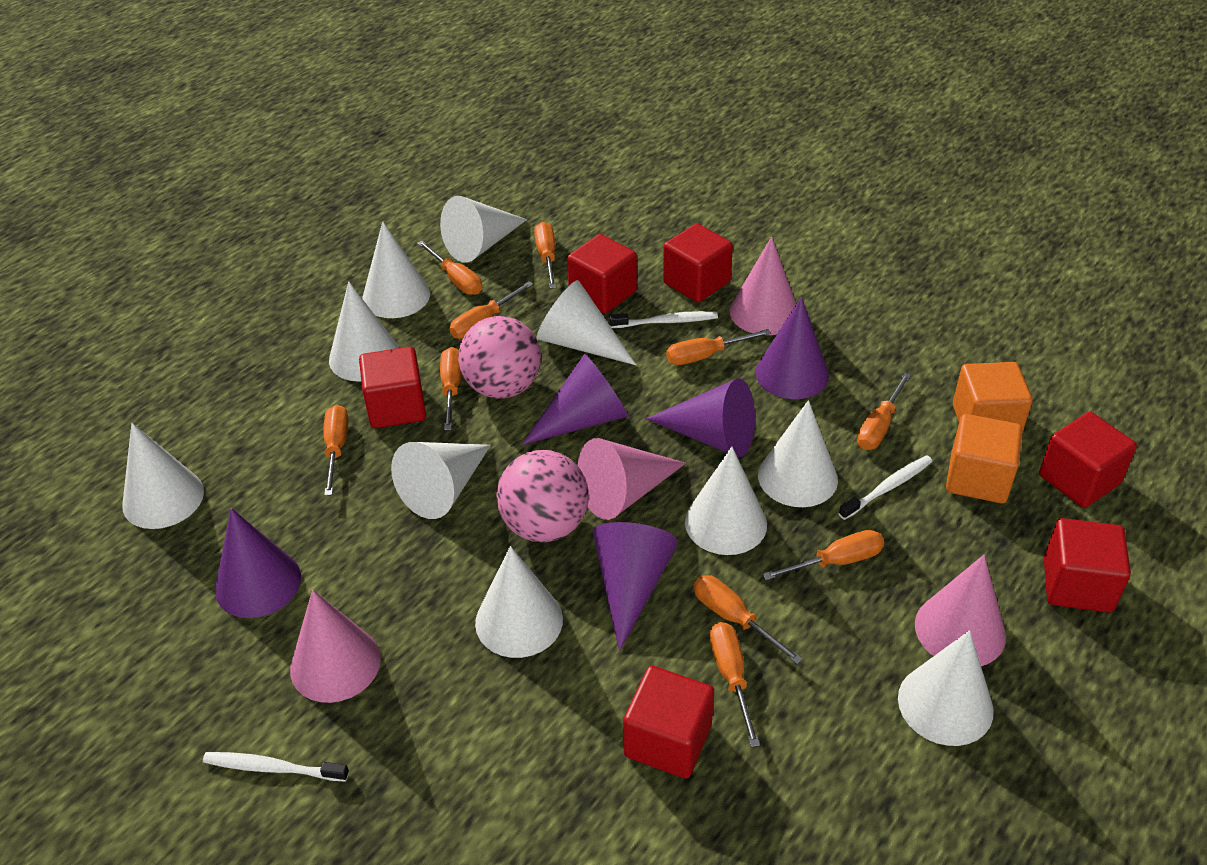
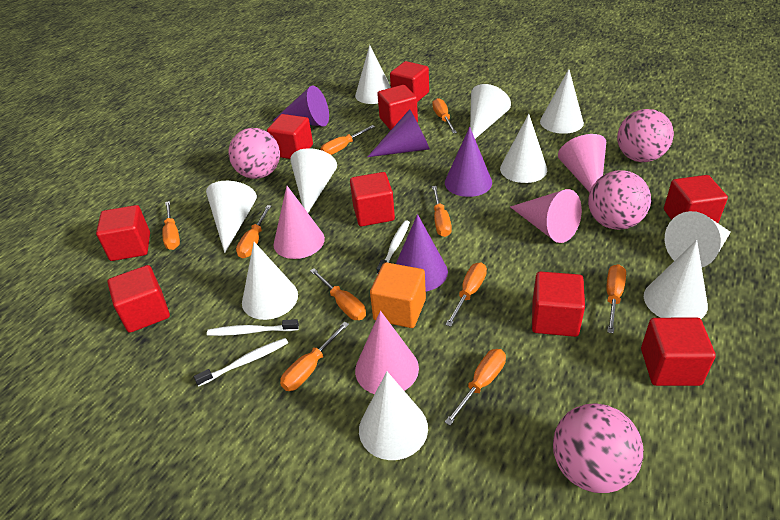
orange cube: 2 -> 1
pink ball: 2 -> 4
purple cone: 5 -> 4
red cube: 6 -> 9

